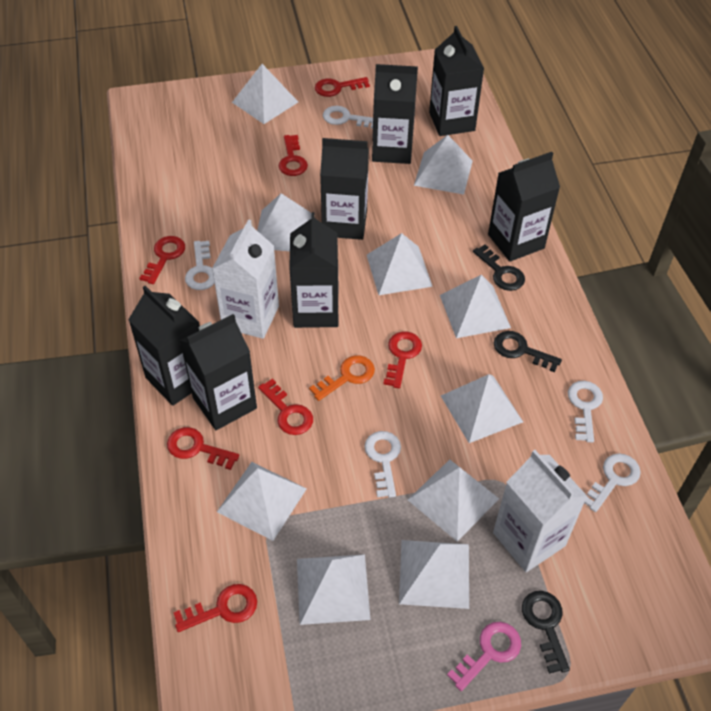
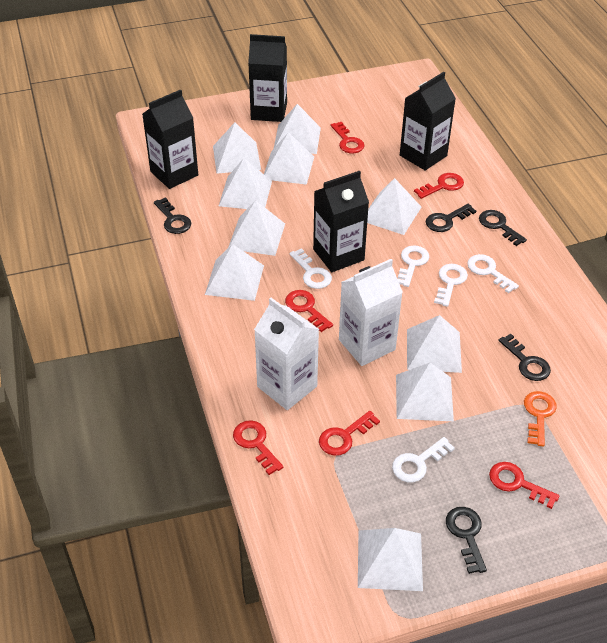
black carton: 7 -> 4
black key: 3 -> 5
pink key: 1 -> 0
red key: 7 -> 6

